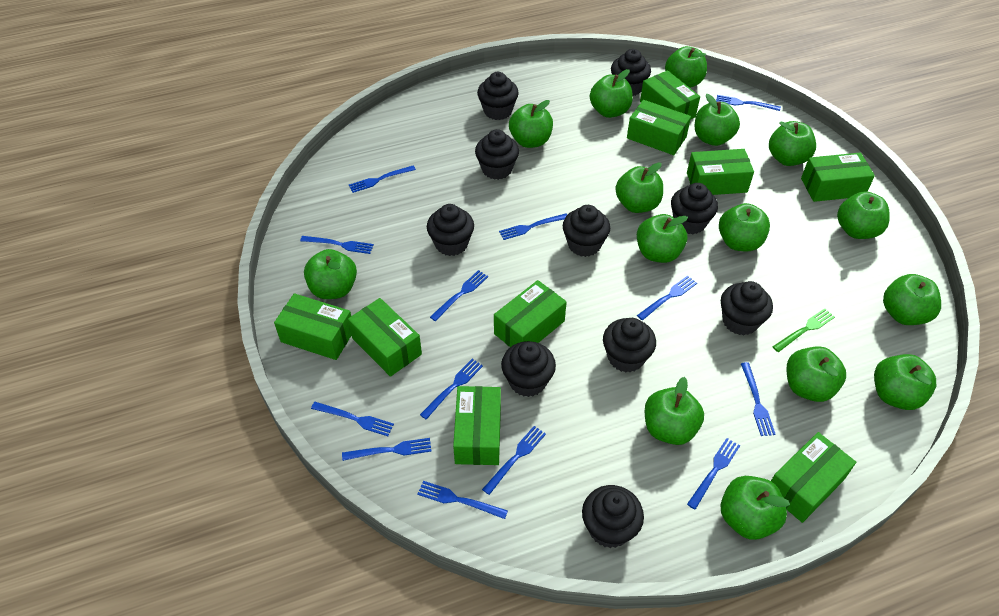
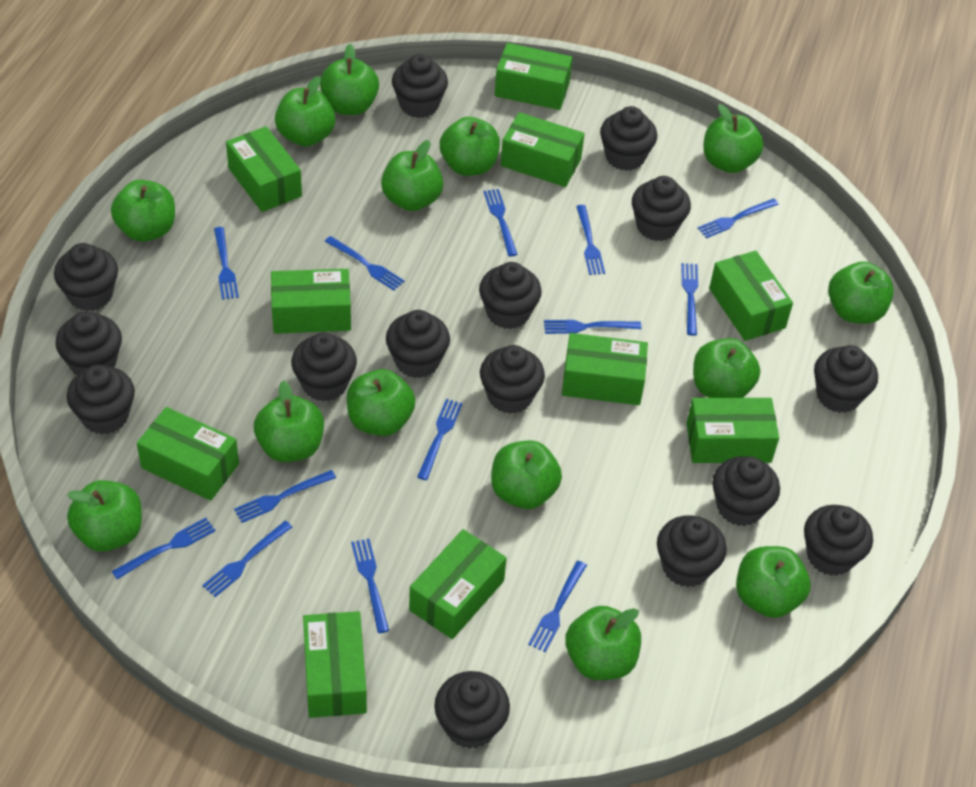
black cupcake: 10 -> 15
green apple: 15 -> 14
green box: 9 -> 10
green fork: 1 -> 0

